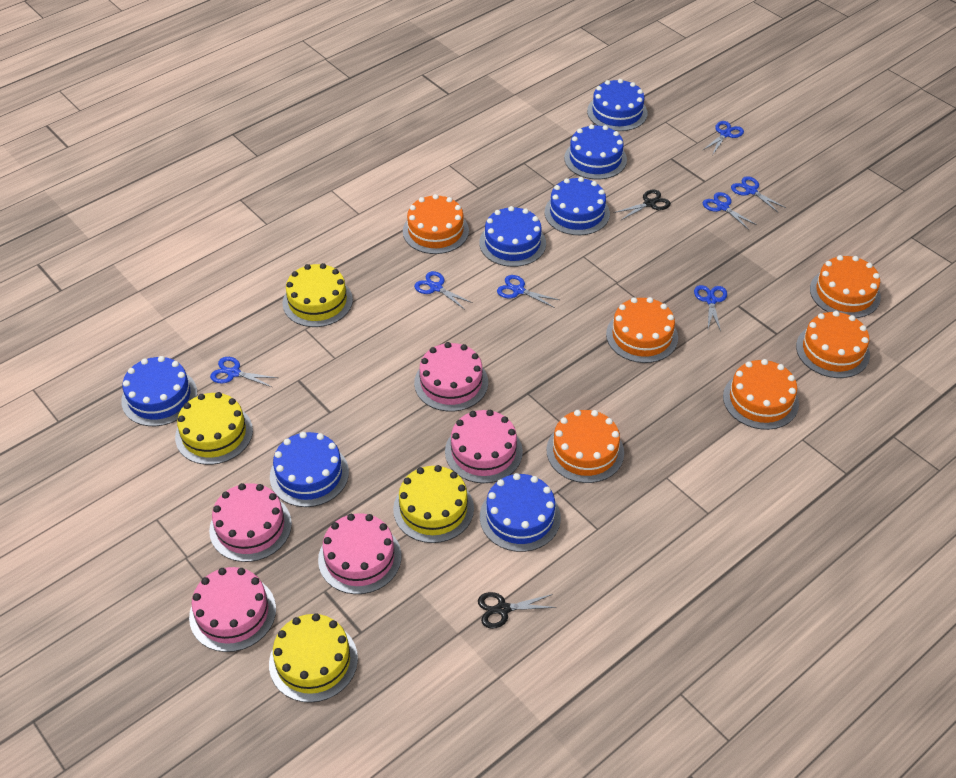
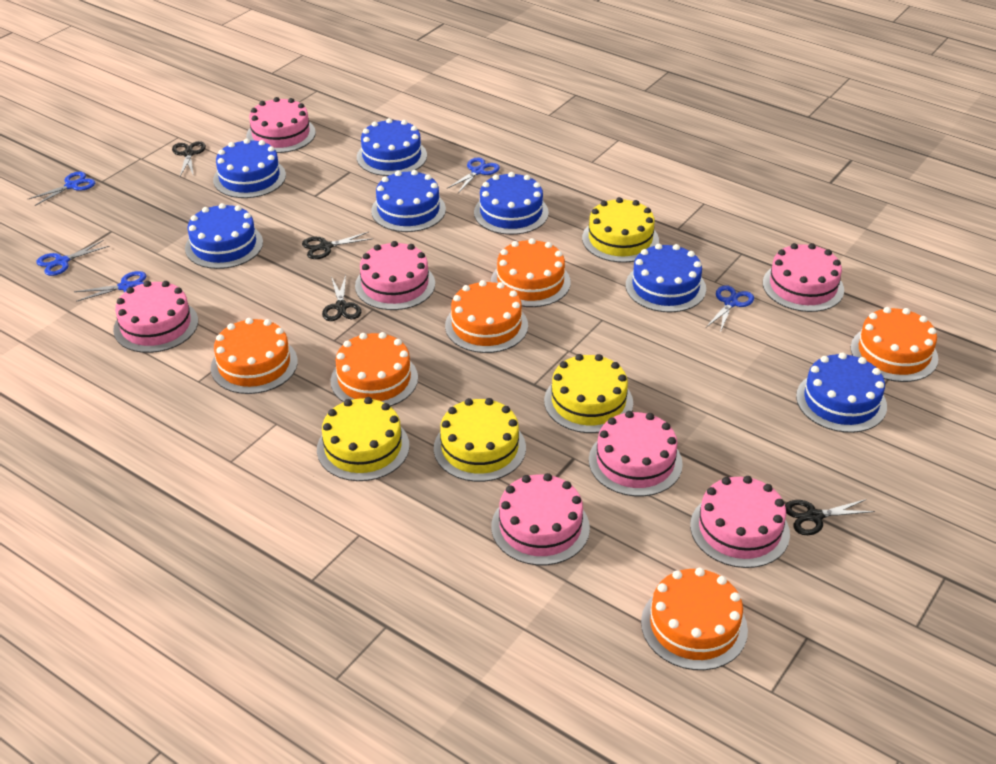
black scissors: 2 -> 4
blue scissors: 7 -> 5
pink cake: 5 -> 7

